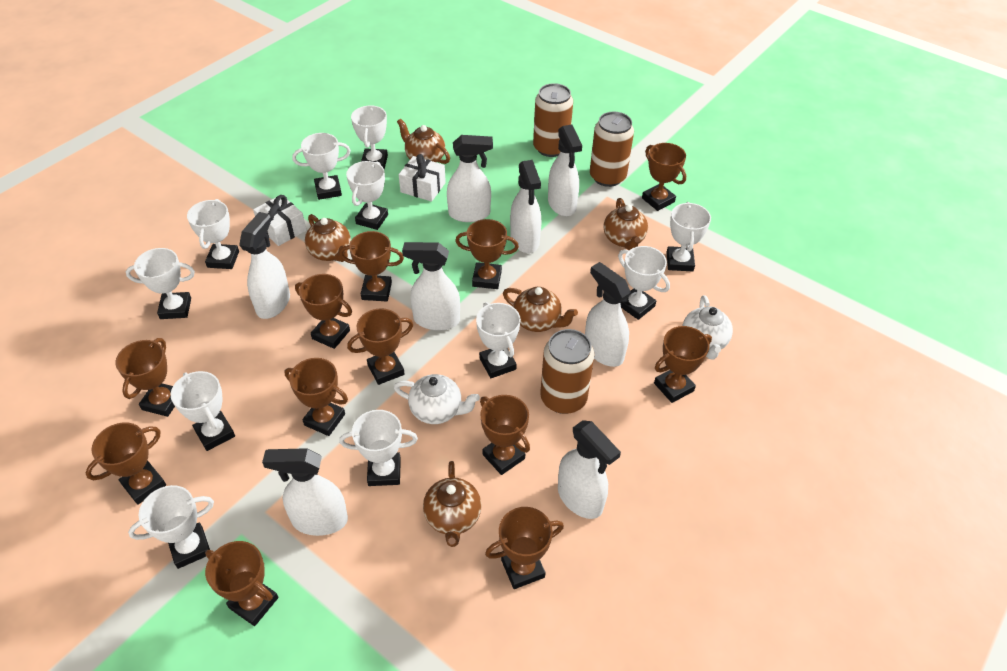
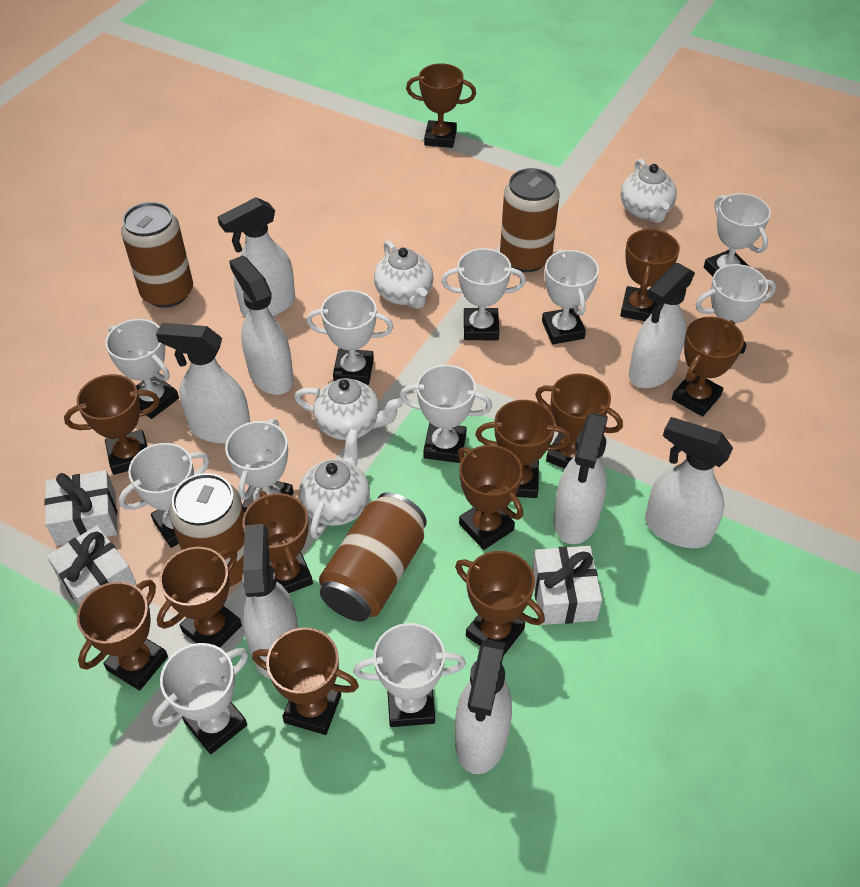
brown can: 3 -> 4
brown teapot: 5 -> 0
white gift: 2 -> 3
white teapot: 2 -> 4

